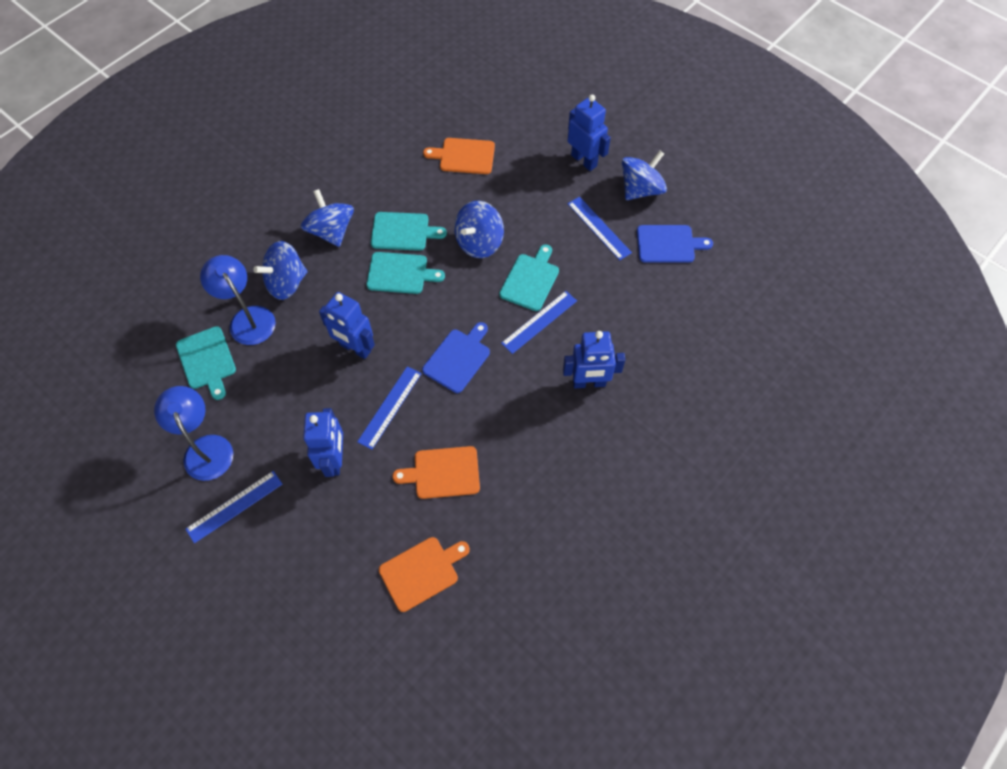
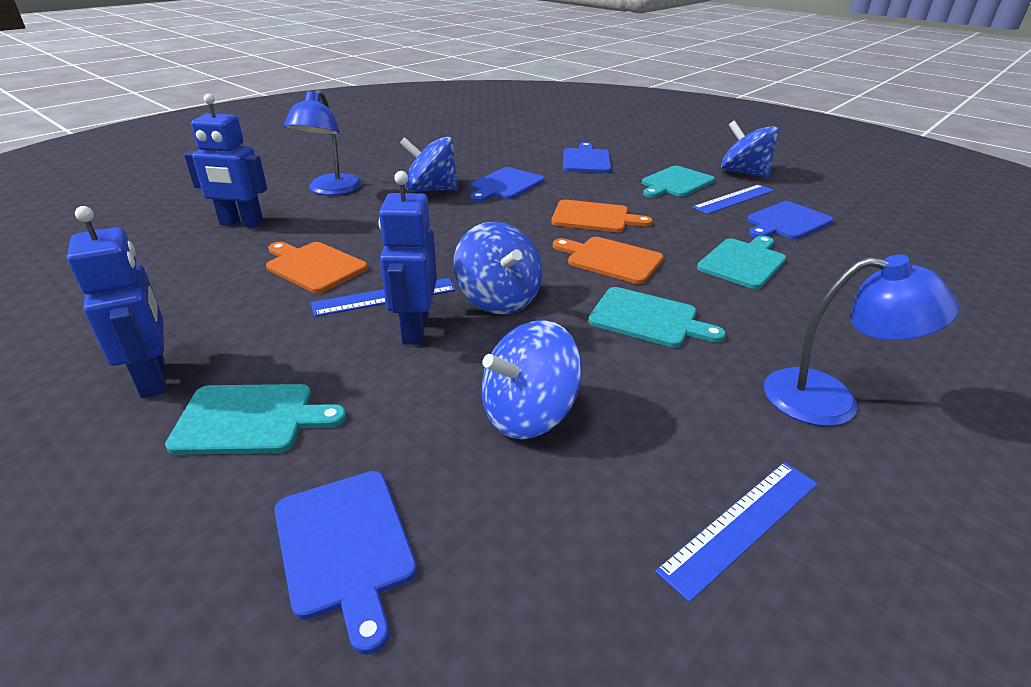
blue cutting board: 2 -> 4
blue robot: 4 -> 3
blue ruler: 4 -> 3

